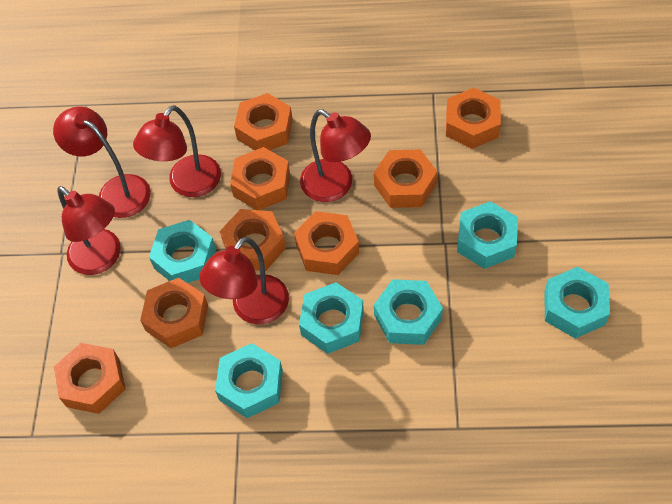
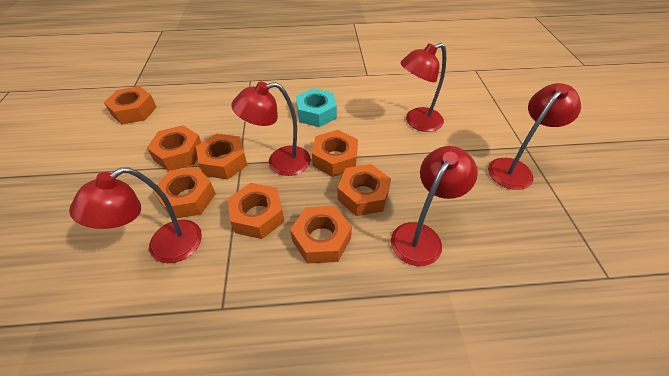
turquoise nut: 6 -> 1

